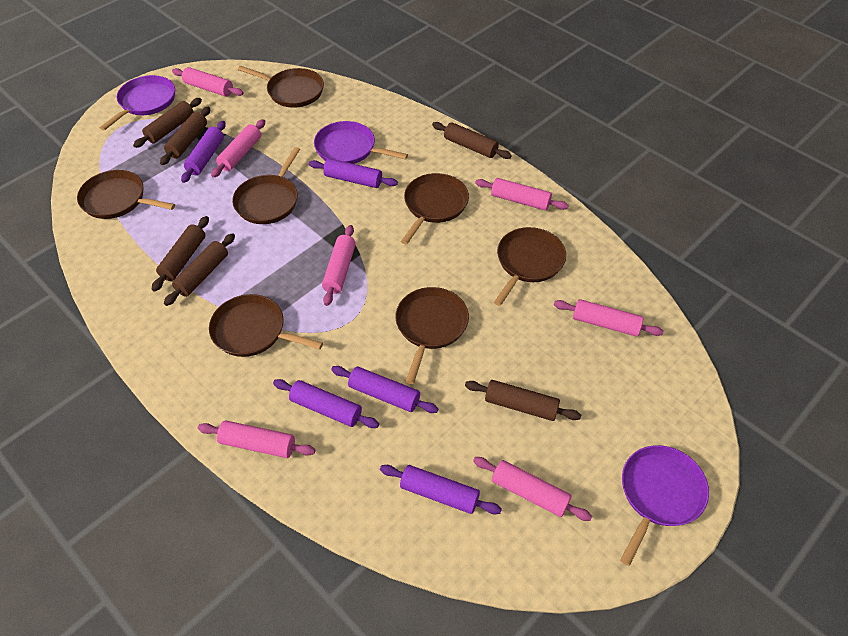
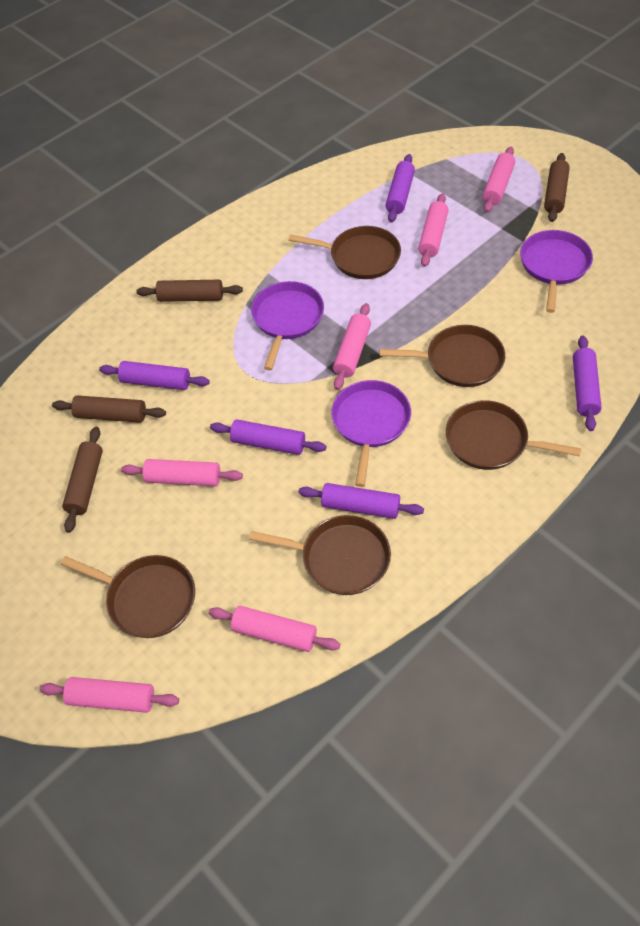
brown pan: 7 -> 5
brown rolling pin: 6 -> 4
pink rolling pin: 7 -> 6

